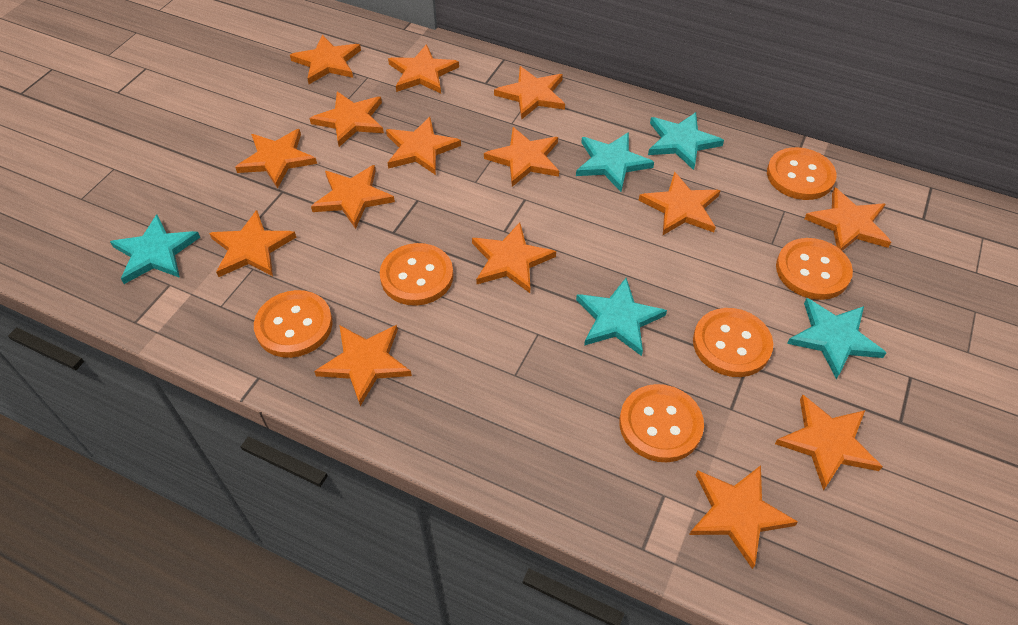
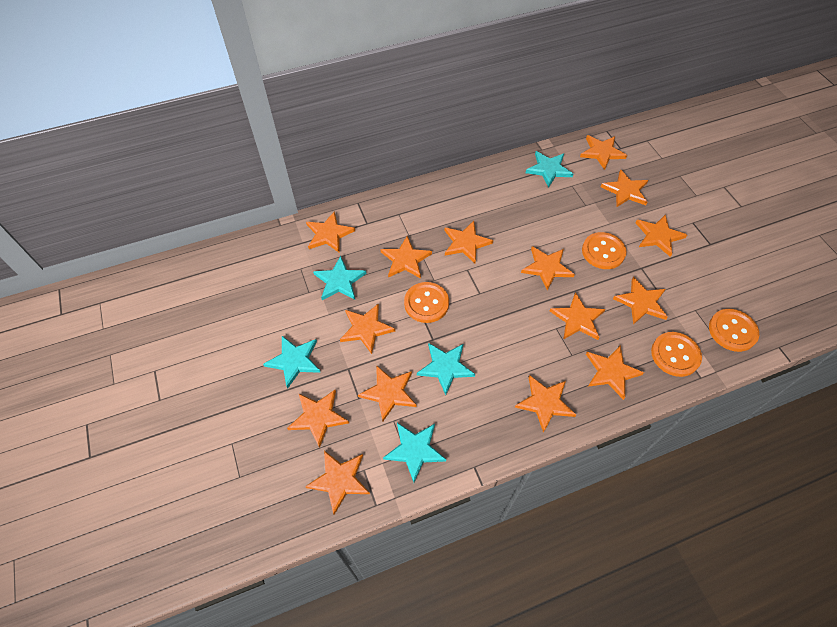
orange button: 6 -> 4

